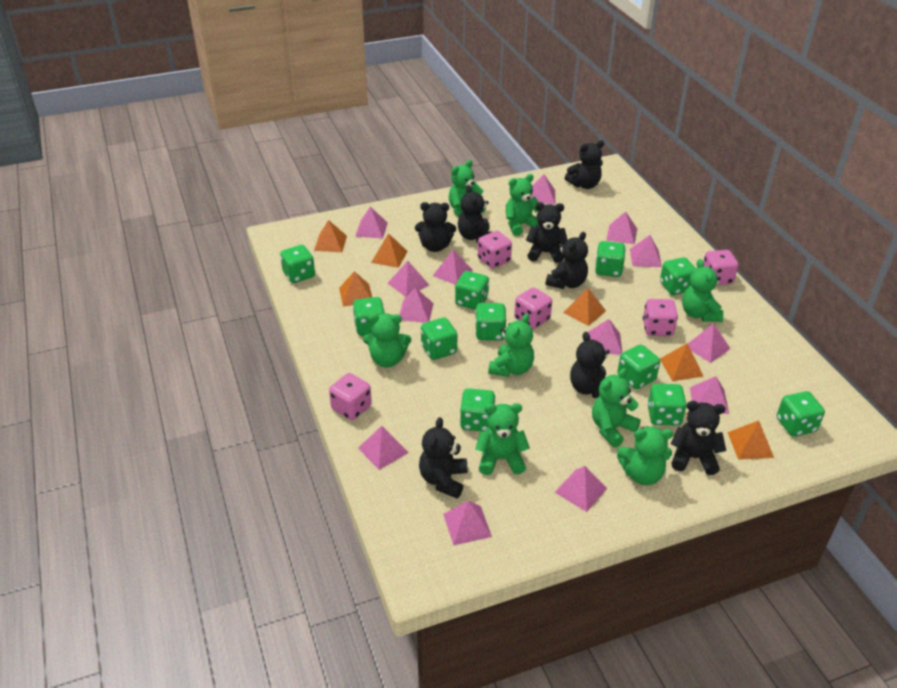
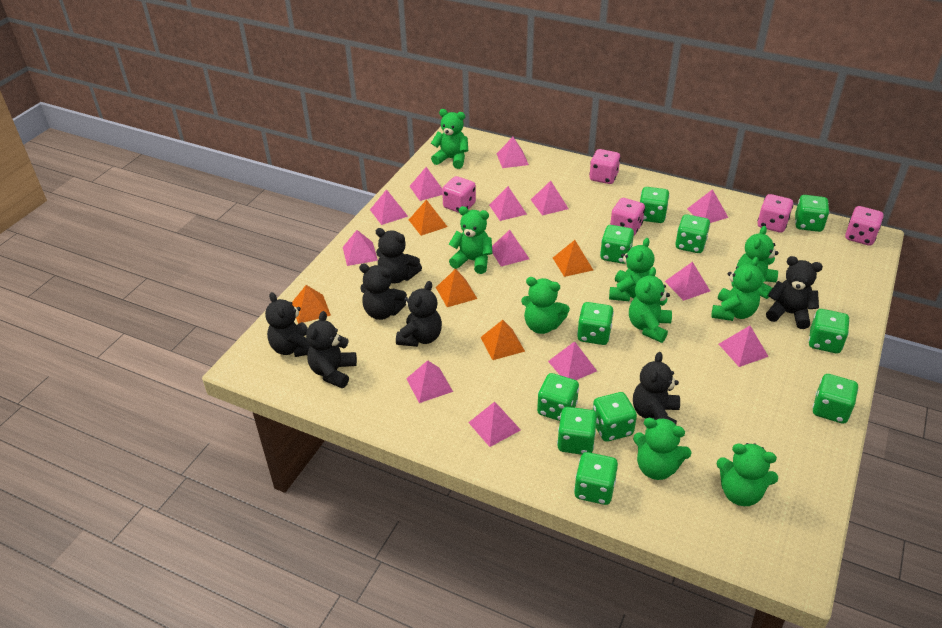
black teddy bear: 8 -> 7
green teddy bear: 8 -> 9
orange pyramid: 6 -> 5

